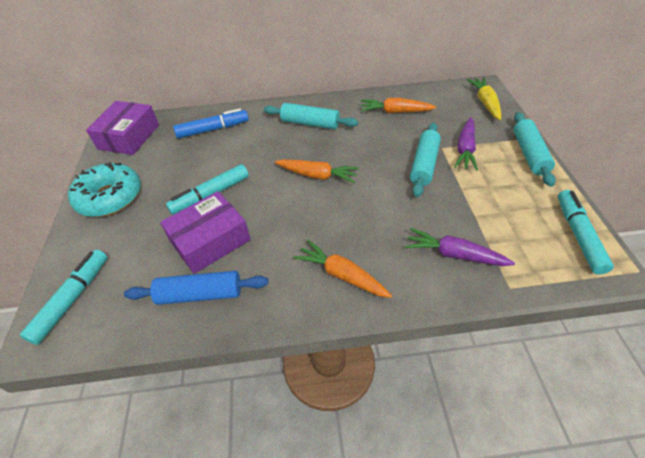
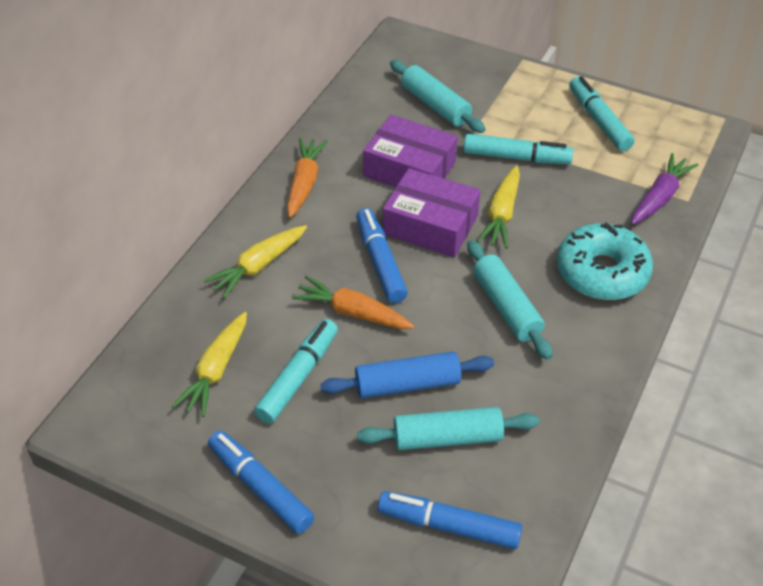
blue marker: 1 -> 3
orange carrot: 3 -> 2
purple carrot: 2 -> 1
yellow carrot: 1 -> 3

